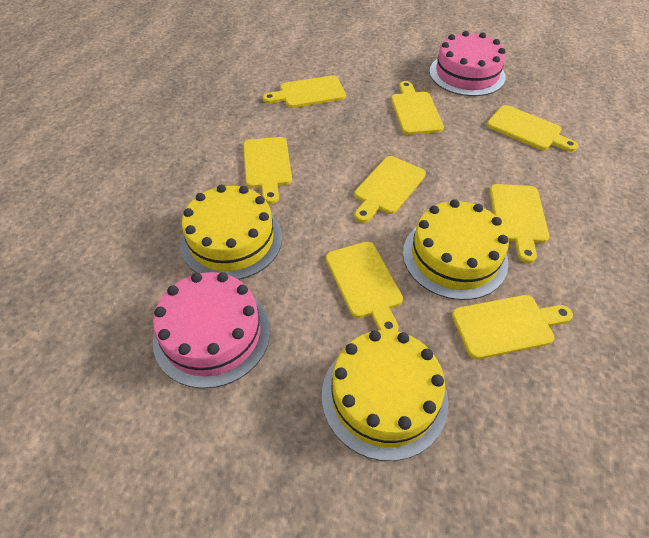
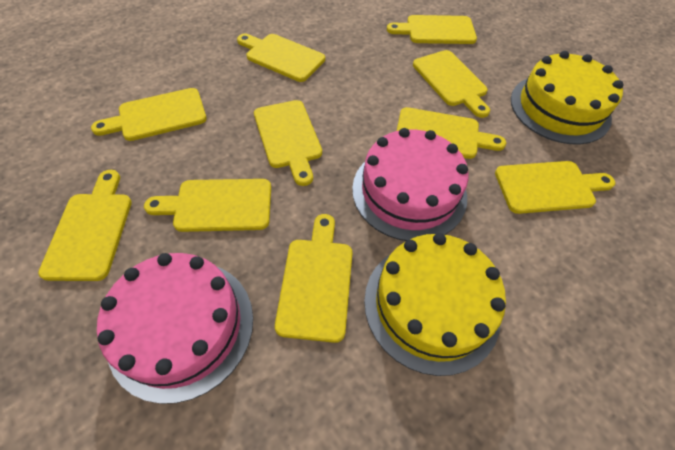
yellow cake: 3 -> 2
yellow cutting board: 8 -> 10

